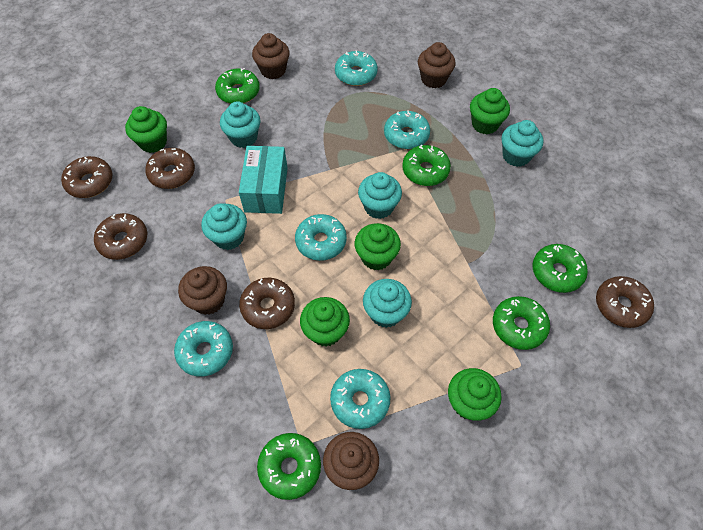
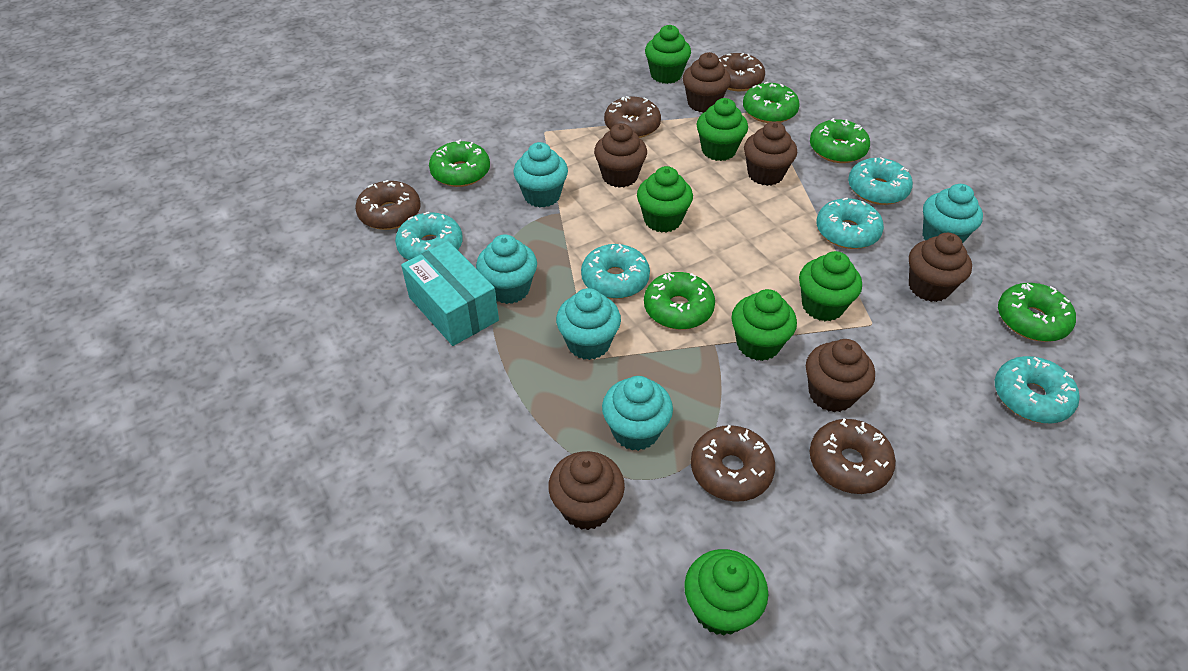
brown cupcake: 4 -> 6
green cupcake: 5 -> 6

